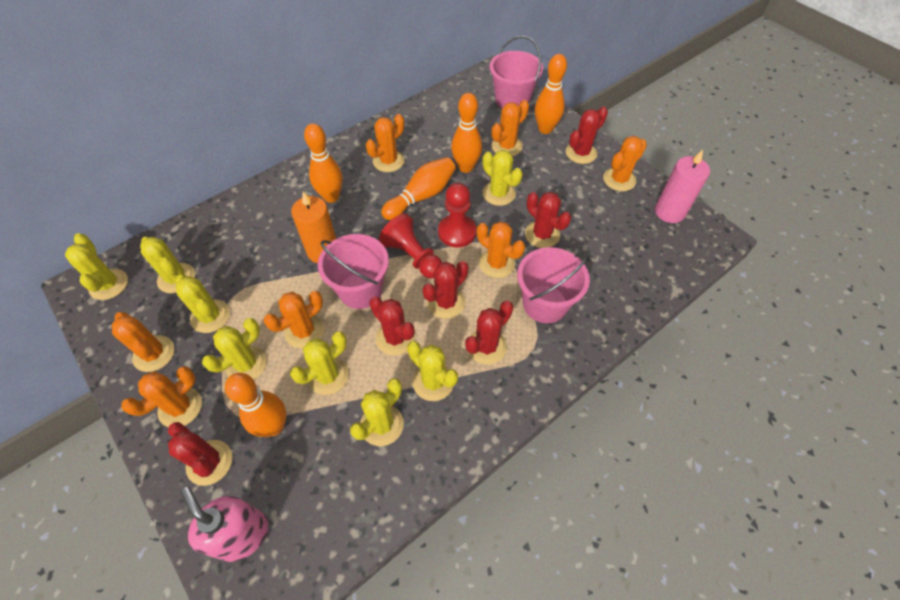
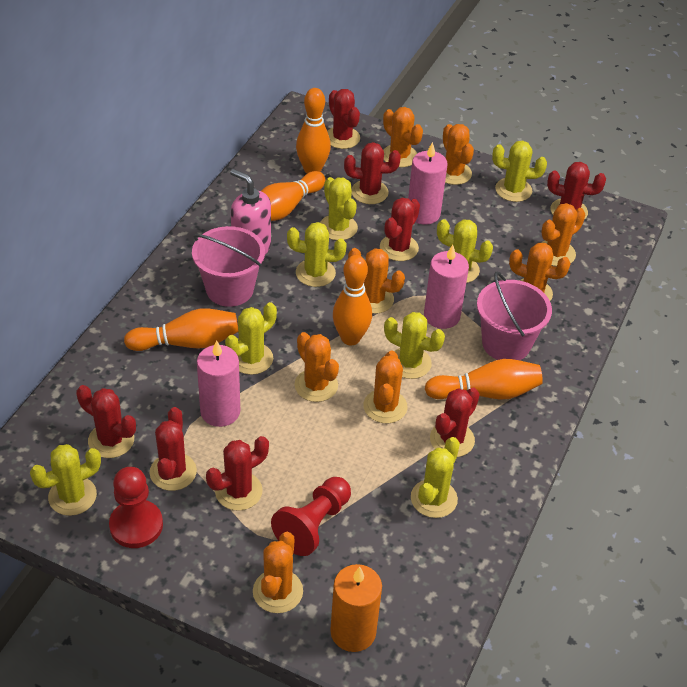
orange cactus: 7 -> 8
pink bucket: 3 -> 2
pink candle: 1 -> 3
red cactus: 6 -> 8

